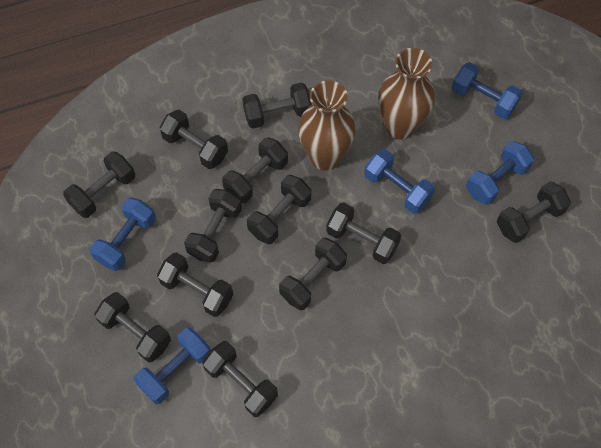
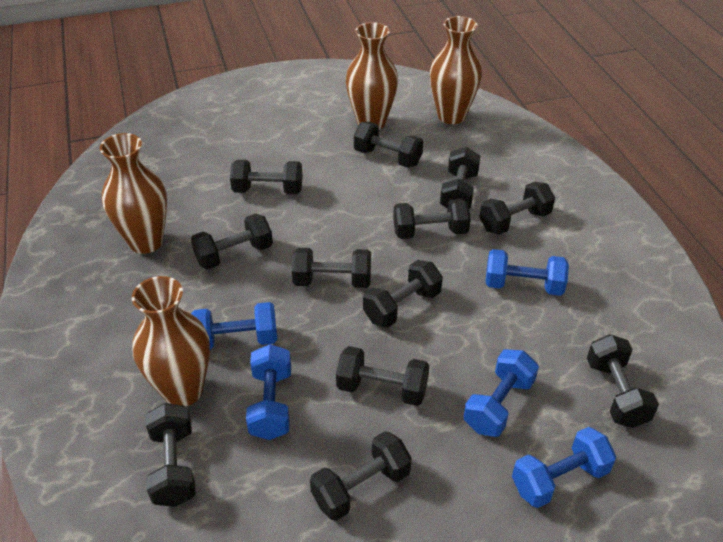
brown vase: 2 -> 4

